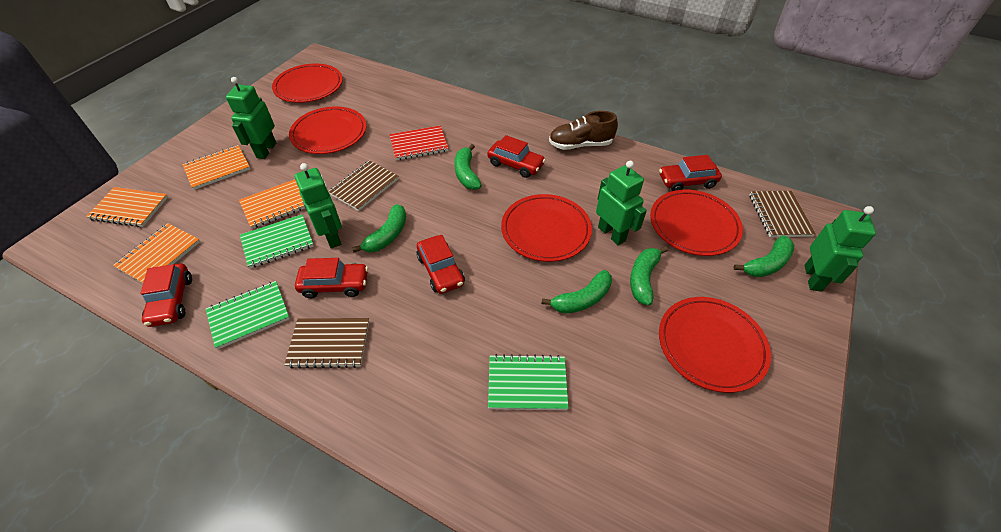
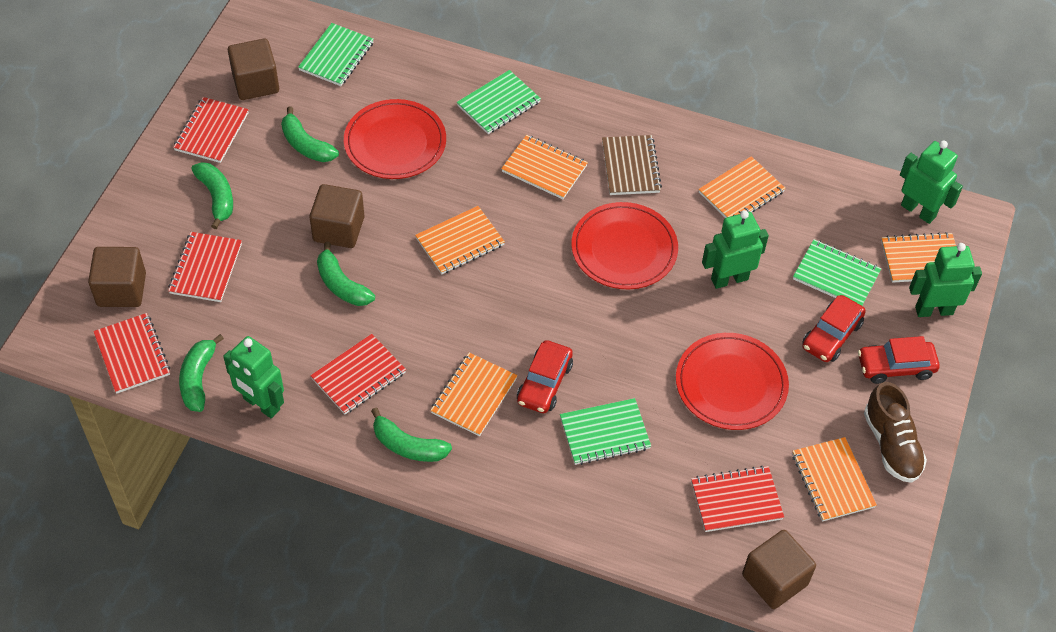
brown cube: 0 -> 4
brown notebook: 3 -> 1
green notebook: 3 -> 4
orange notebook: 4 -> 6
red car: 5 -> 3
red notebook: 1 -> 5
red plate: 5 -> 3

